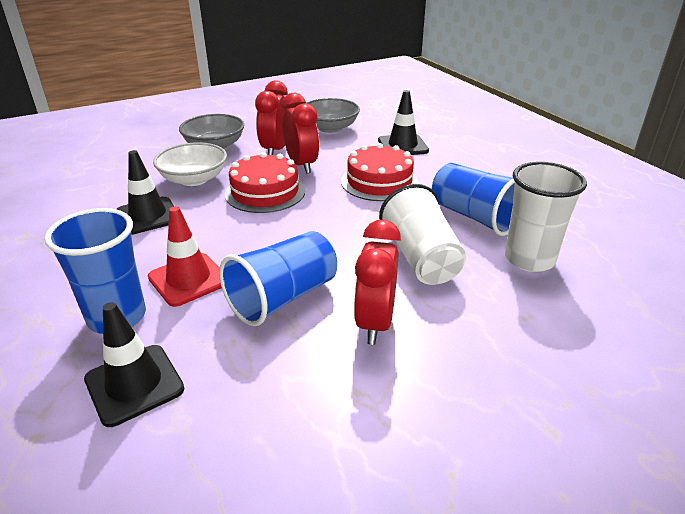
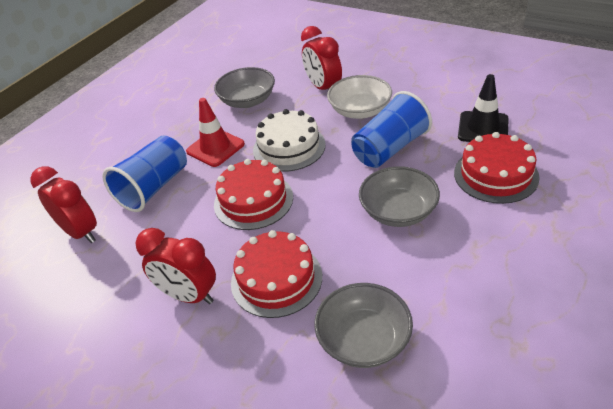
black traffic cone: 3 -> 1
blue cup: 3 -> 2
grey bowl: 2 -> 3
red cake: 2 -> 3
white cake: 0 -> 1
white cup: 2 -> 0

